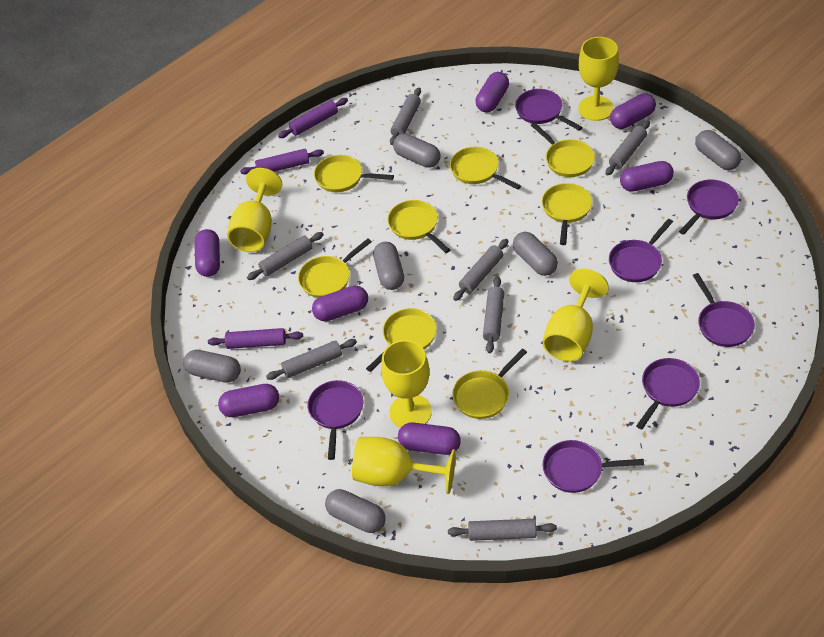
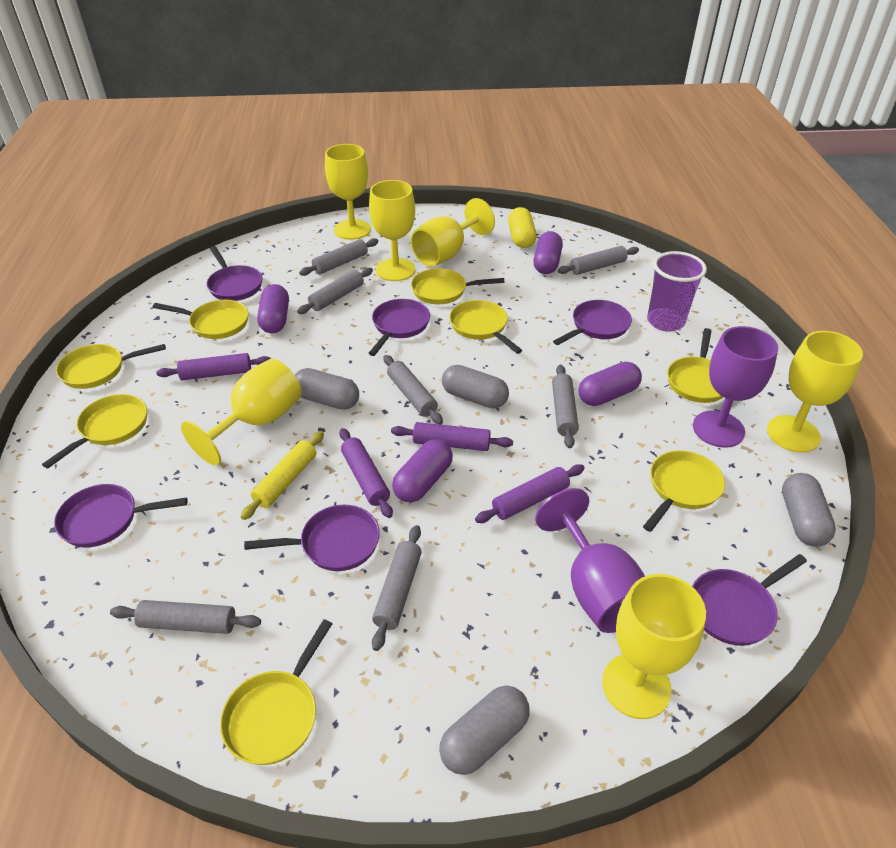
grey capsule: 6 -> 4
purple capsule: 7 -> 4
purple cup: 0 -> 1
purple goblet: 0 -> 2
purple pan: 7 -> 6
purple rolling pin: 3 -> 4
yellow capsule: 0 -> 1
yellow goblet: 5 -> 6
yellow rolling pin: 0 -> 1

